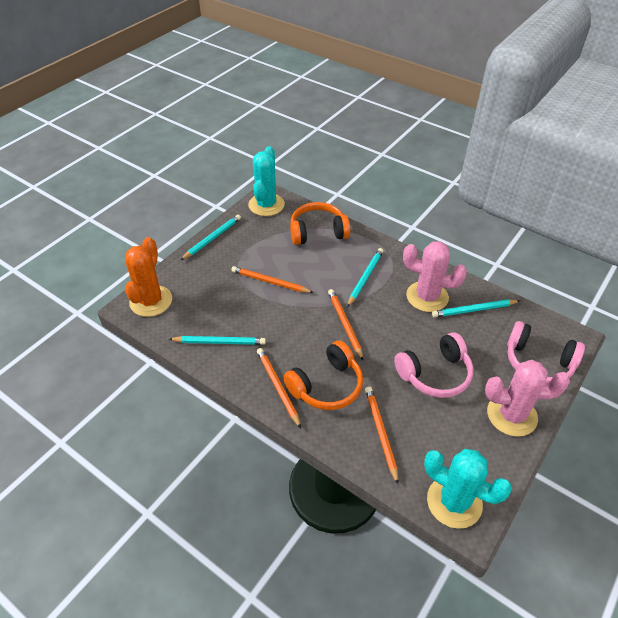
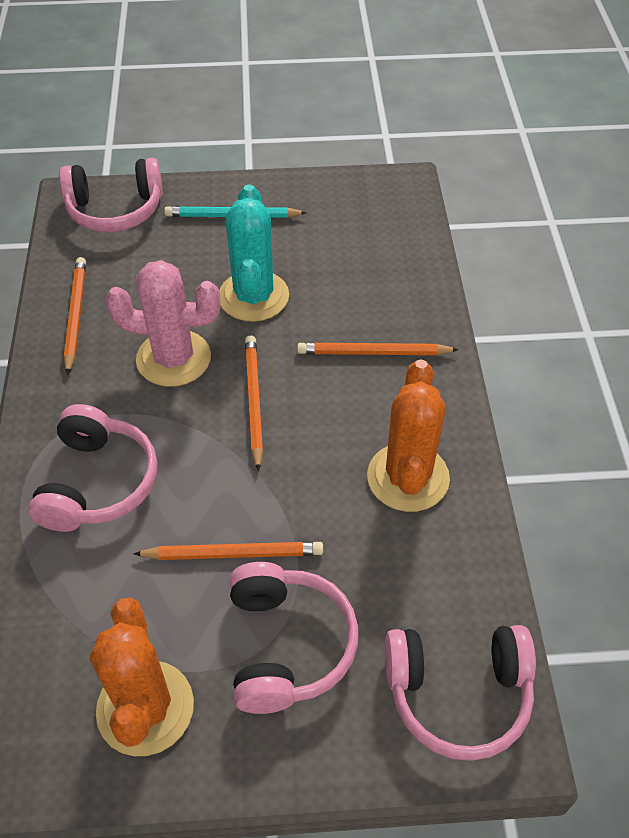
orange cactus: 1 -> 2
orange headphones: 2 -> 0
pink cactus: 2 -> 1
pink headphones: 2 -> 4
turquoise cactus: 2 -> 1
turquoise pencil: 4 -> 1

